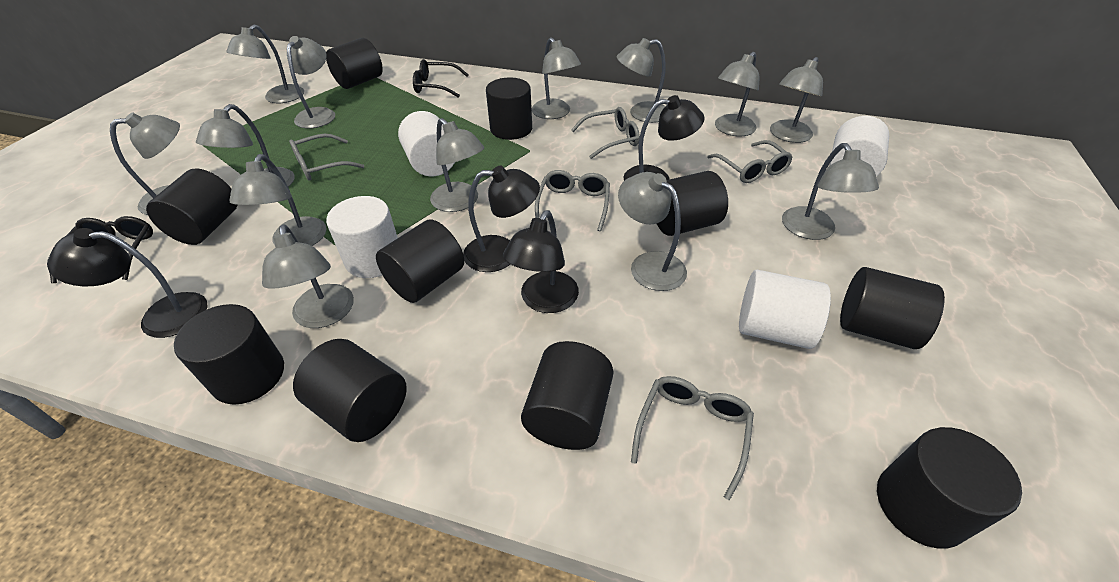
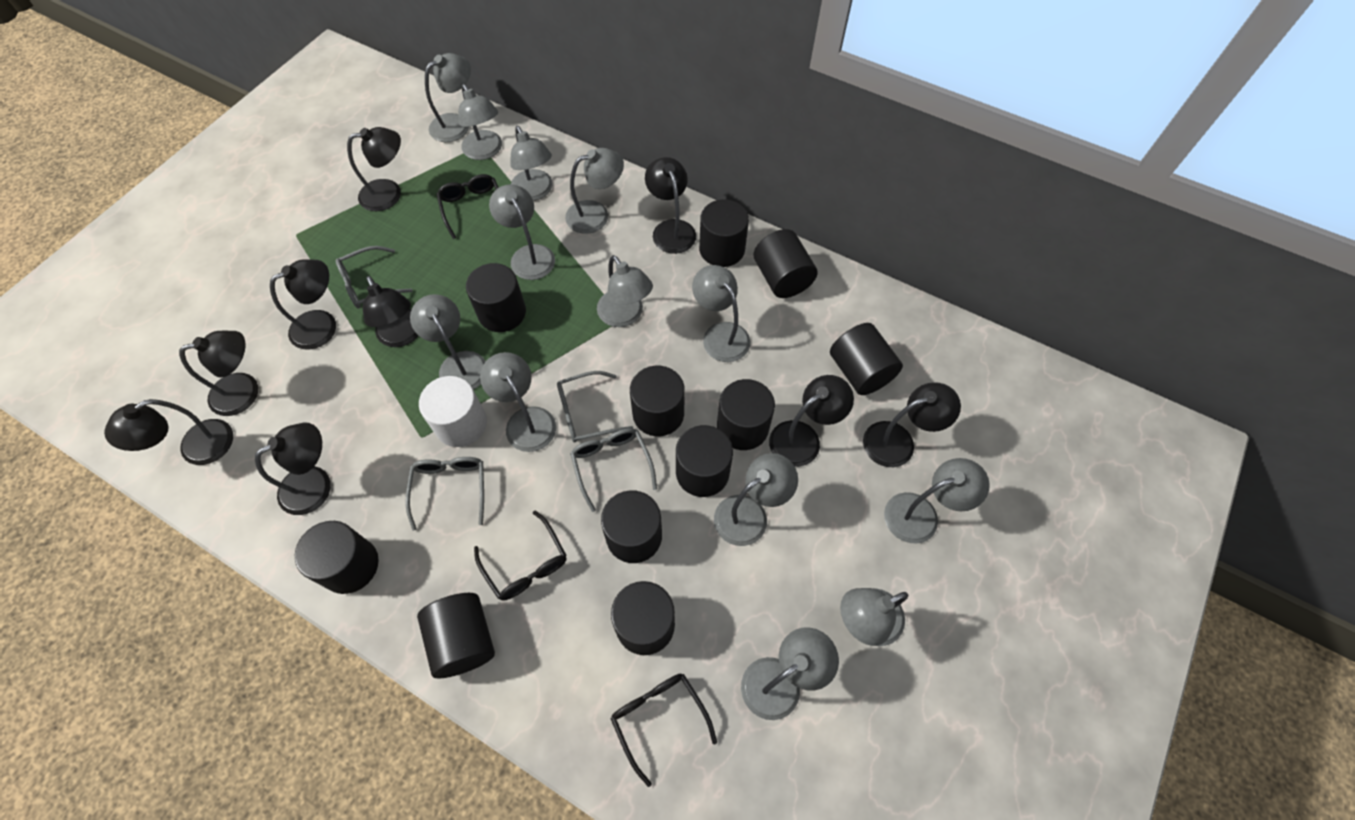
black cylinder: 10 -> 11
black glasses: 2 -> 3
black lamp: 4 -> 9
grey glasses: 5 -> 4
white cylinder: 4 -> 1

